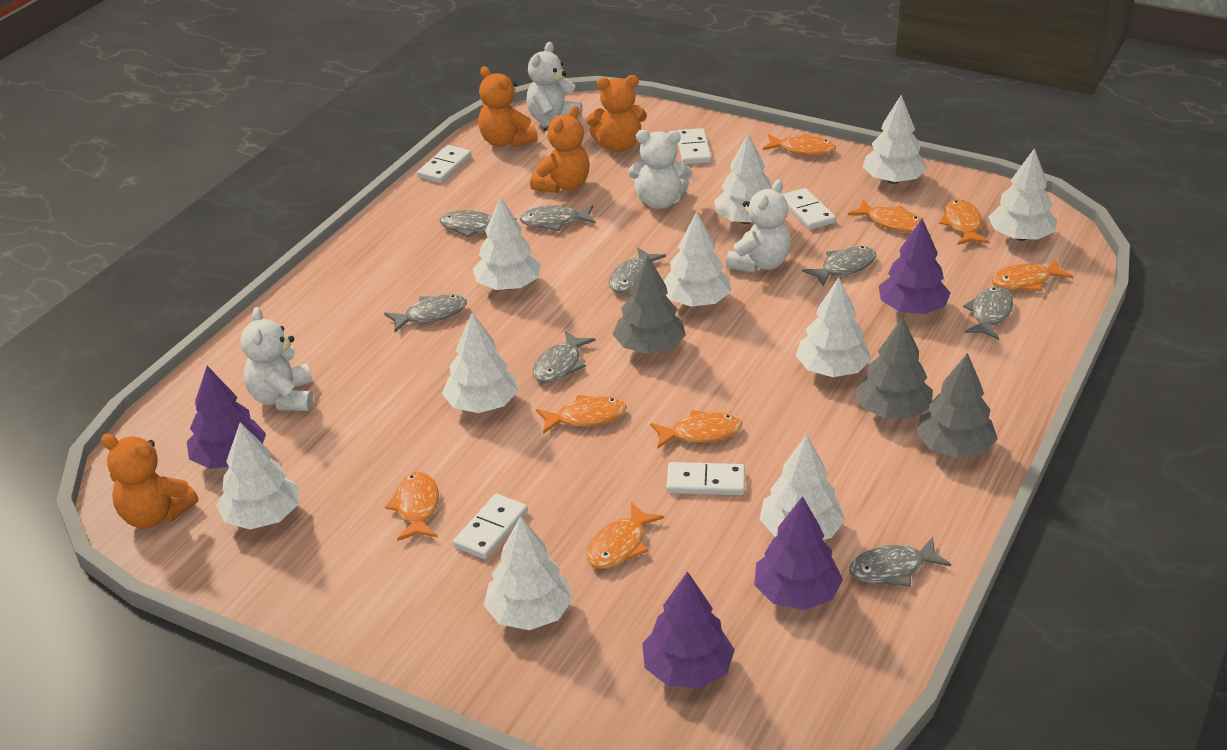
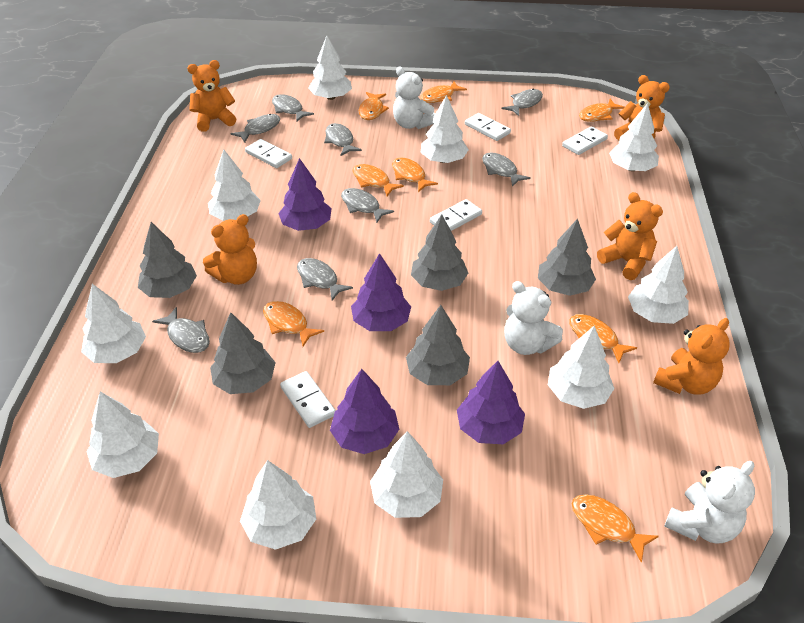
grey tree: 3 -> 5
orange teddy bear: 4 -> 5
white teddy bear: 4 -> 3

